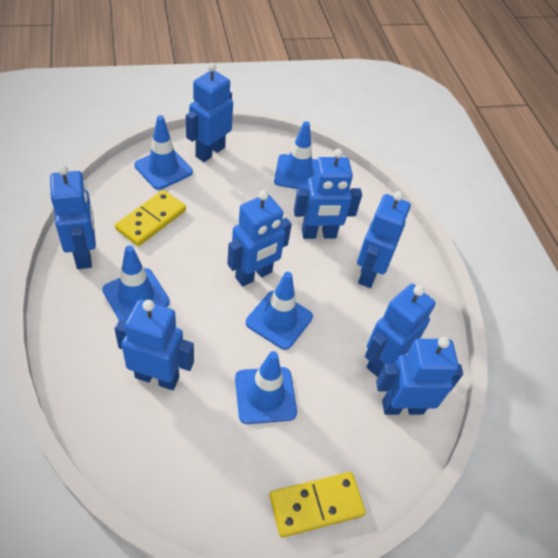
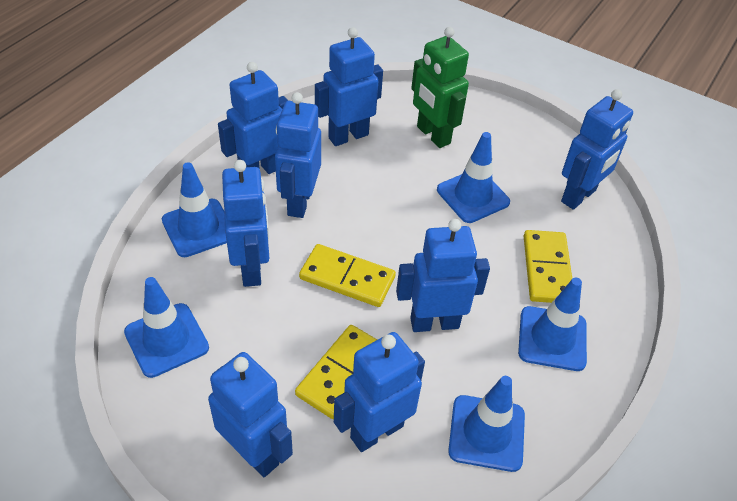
green robot: 0 -> 1
yellow domino: 2 -> 3

